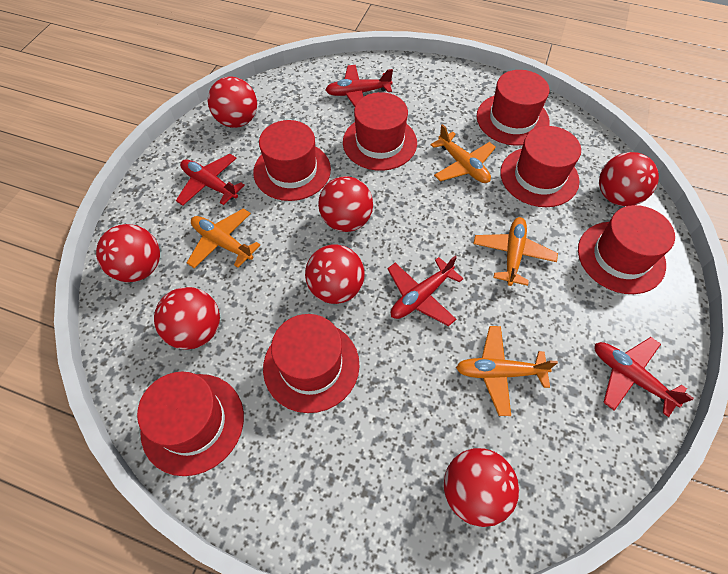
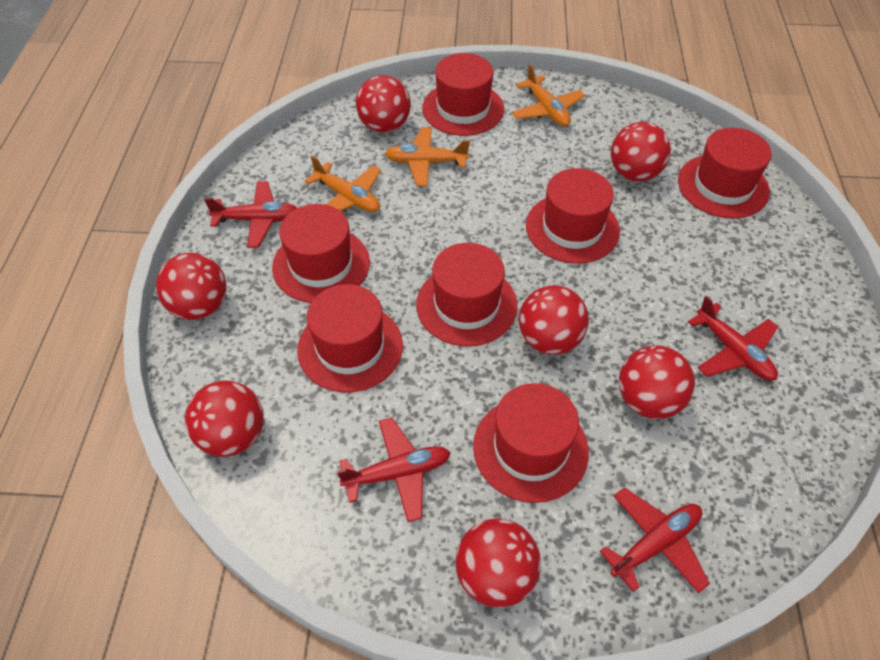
orange plane: 4 -> 3

